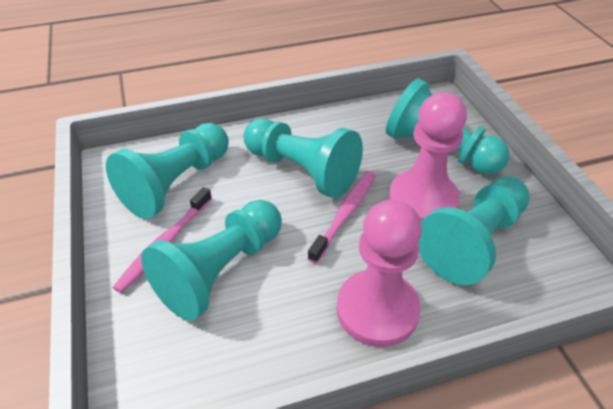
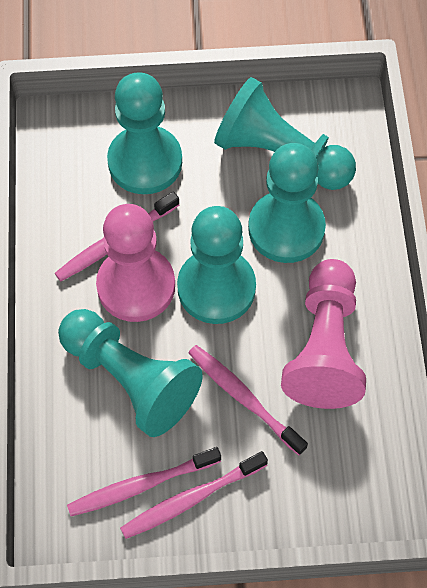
pink toothbrush: 2 -> 4

